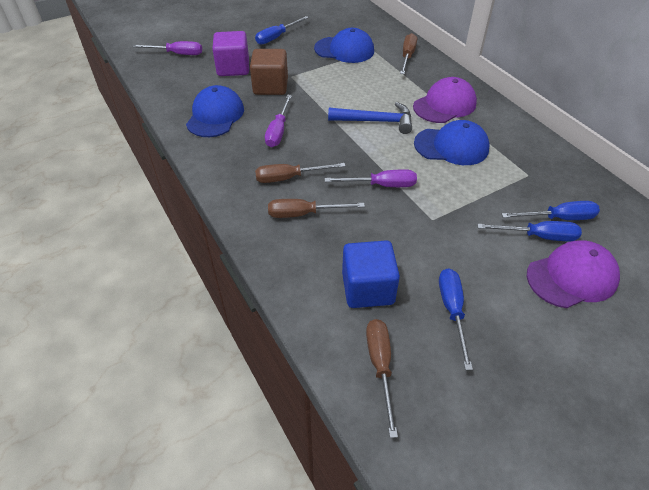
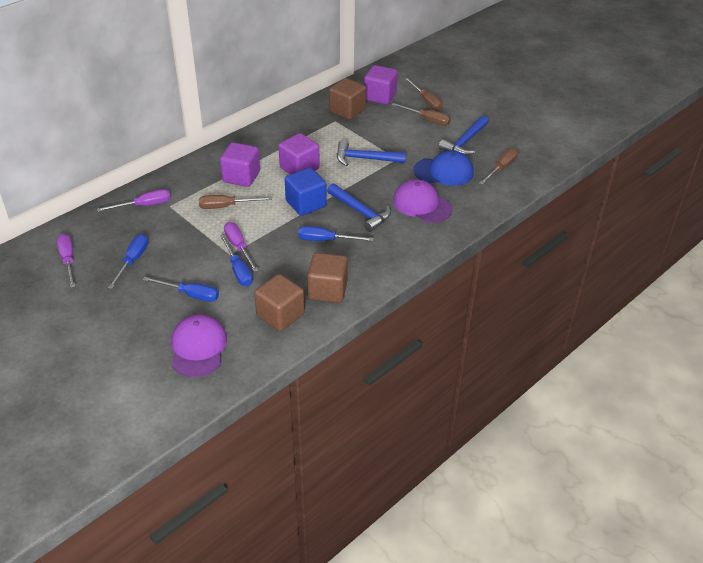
blue cap: 3 -> 1
blue hammer: 1 -> 3
brown cube: 1 -> 3
purple cube: 1 -> 3

